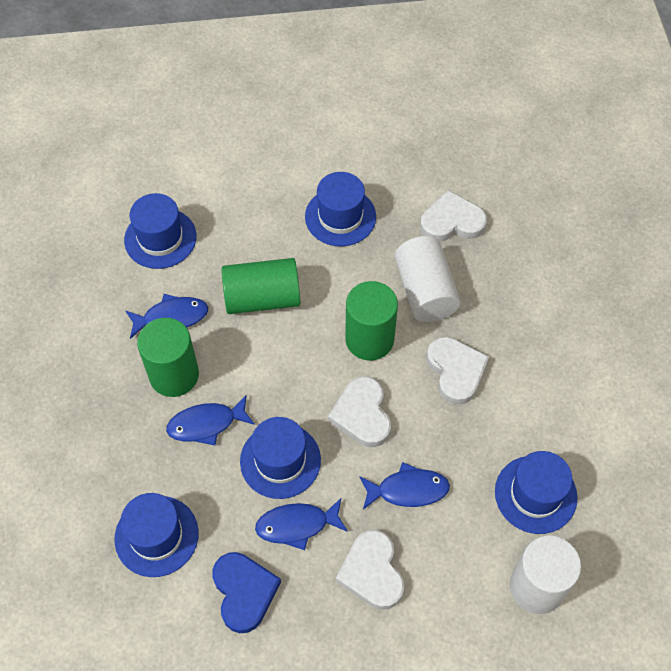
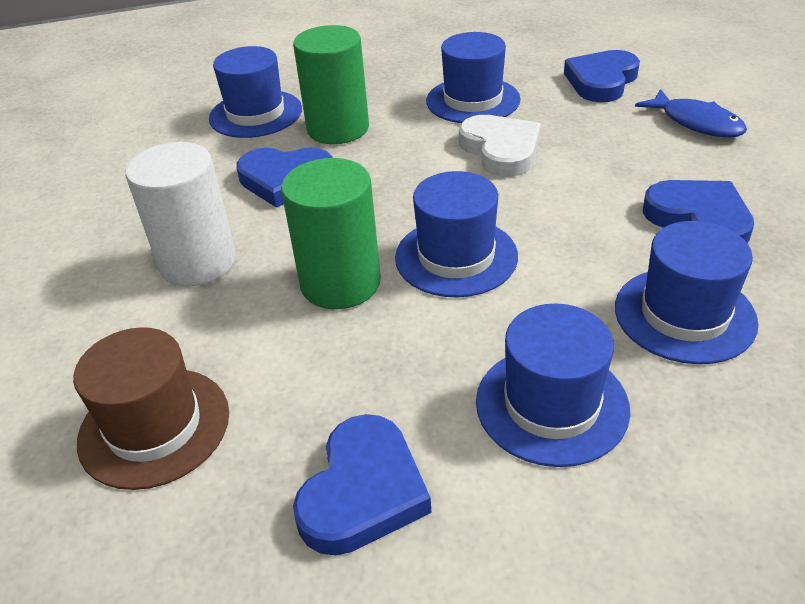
blue fish: 4 -> 1
blue heart: 1 -> 4
brown hat: 0 -> 1
green cylinder: 3 -> 2
white cylinder: 2 -> 1
white heart: 4 -> 1

